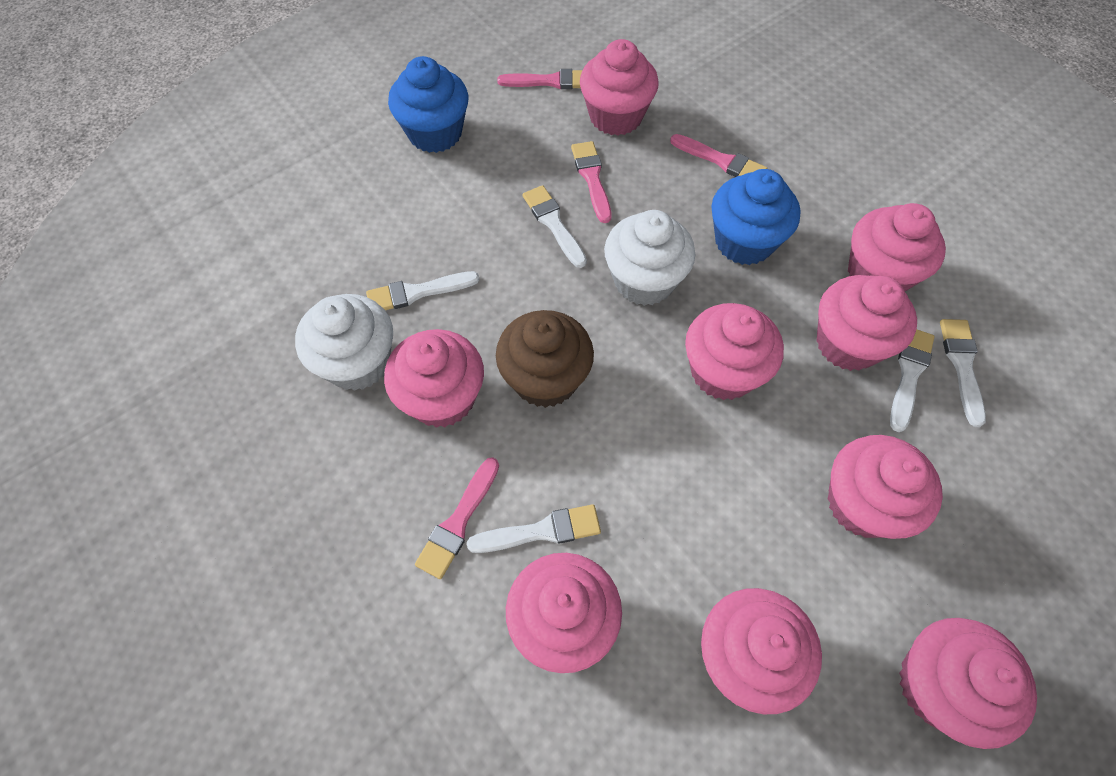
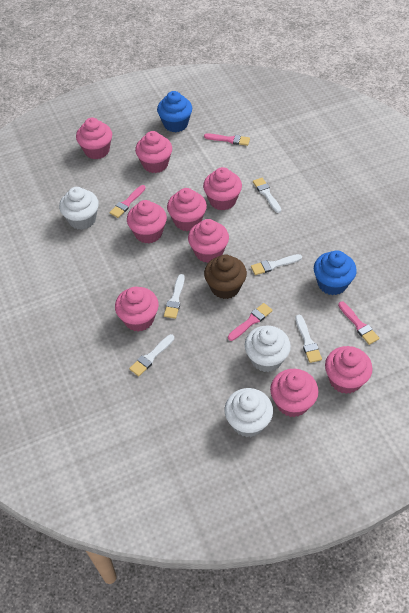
white cupcake: 2 -> 3

